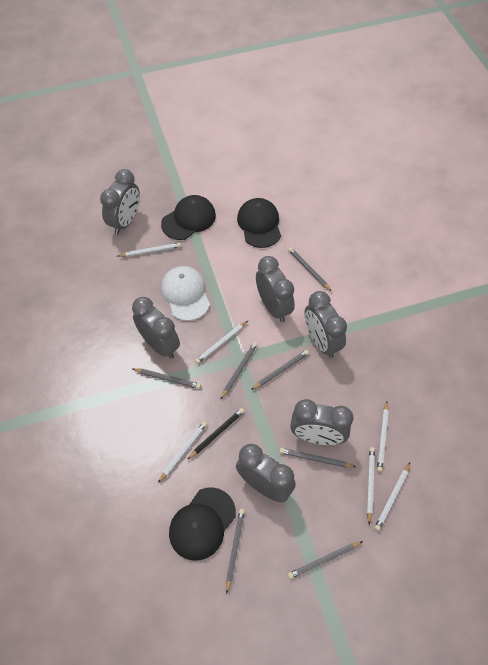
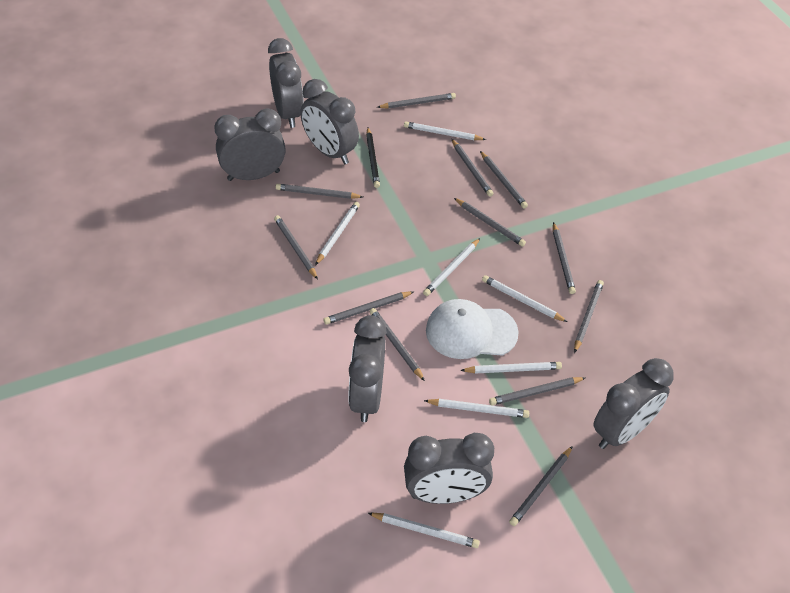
black cap: 3 -> 0
grey pencil: 7 -> 12
white pencil: 6 -> 7

